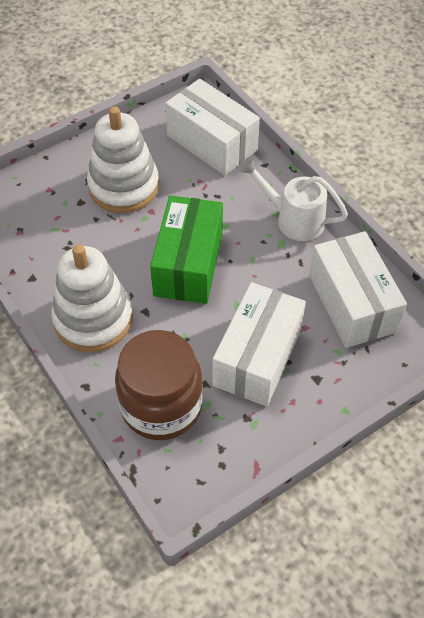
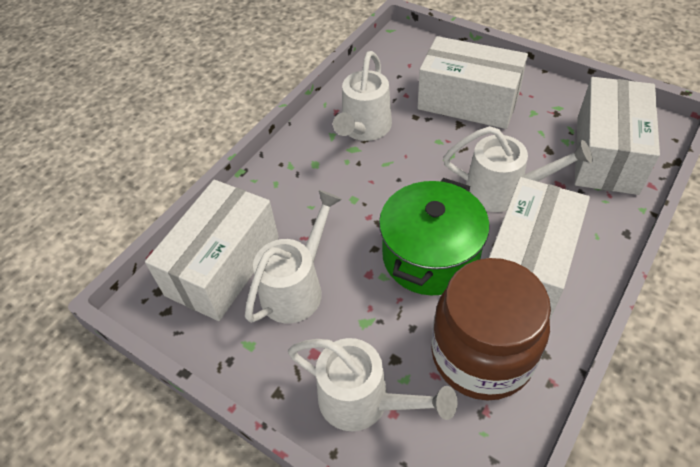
green box: 1 -> 0
green pot: 0 -> 1
white box: 3 -> 4
white stacking toy: 2 -> 0
white watering can: 1 -> 4

